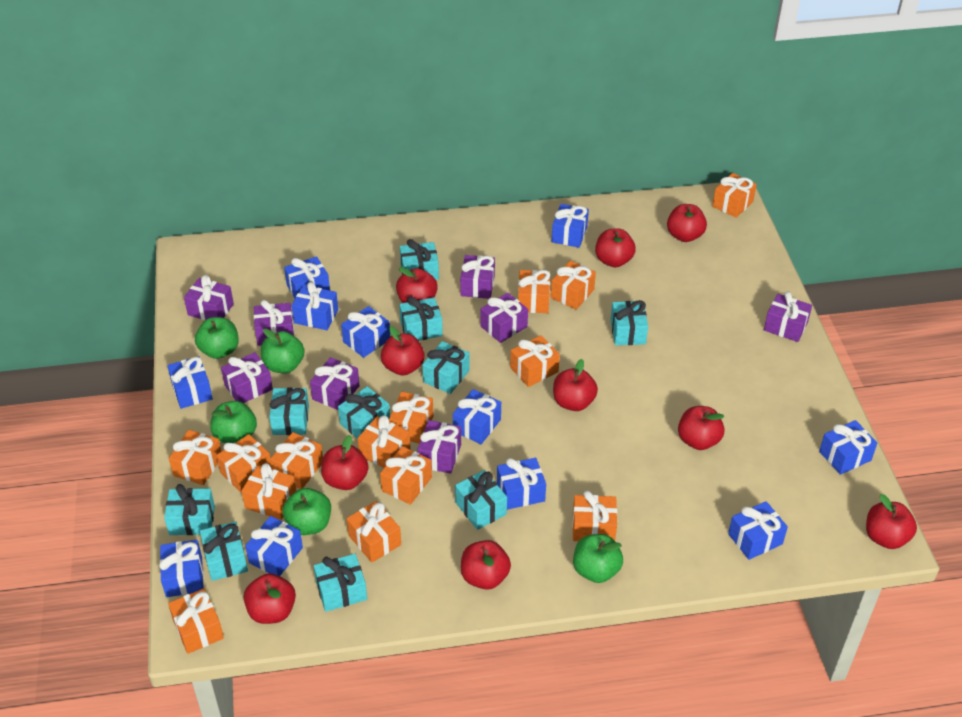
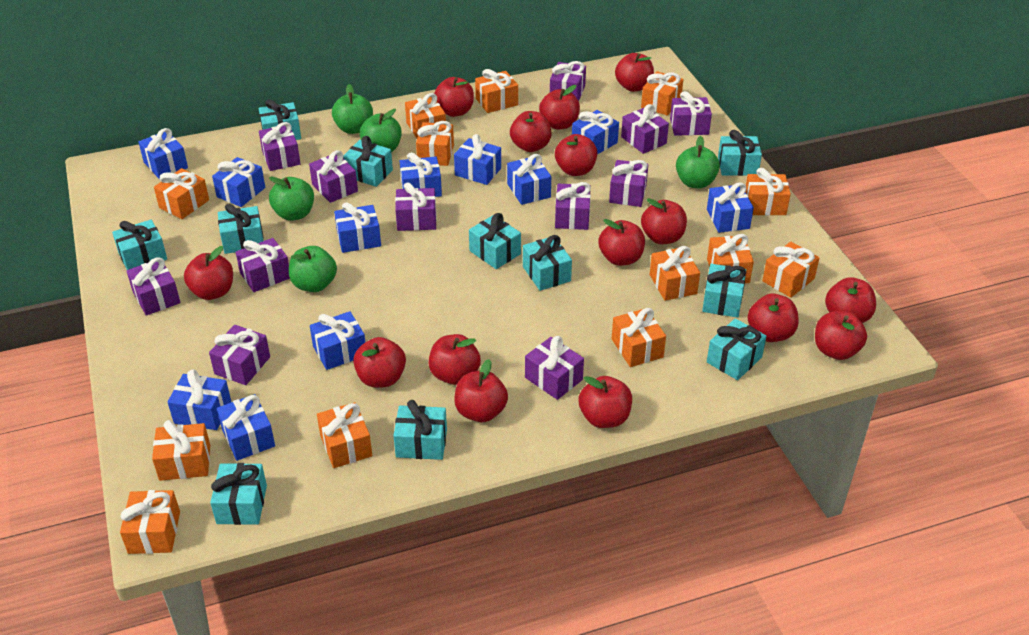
orange gift: 14 -> 13
purple gift: 8 -> 12
red apple: 10 -> 15
turquoise gift: 10 -> 11

